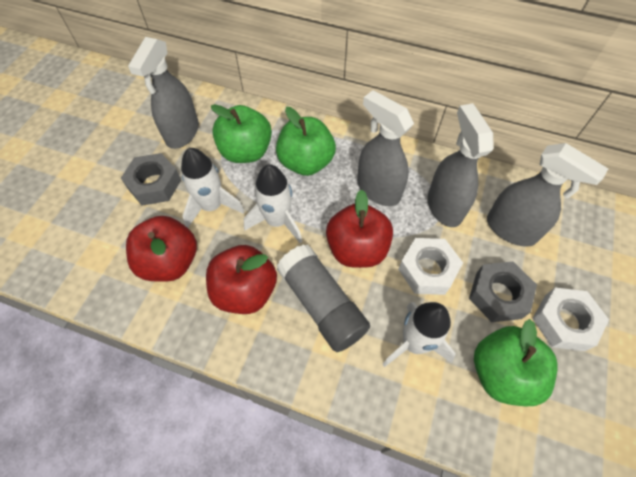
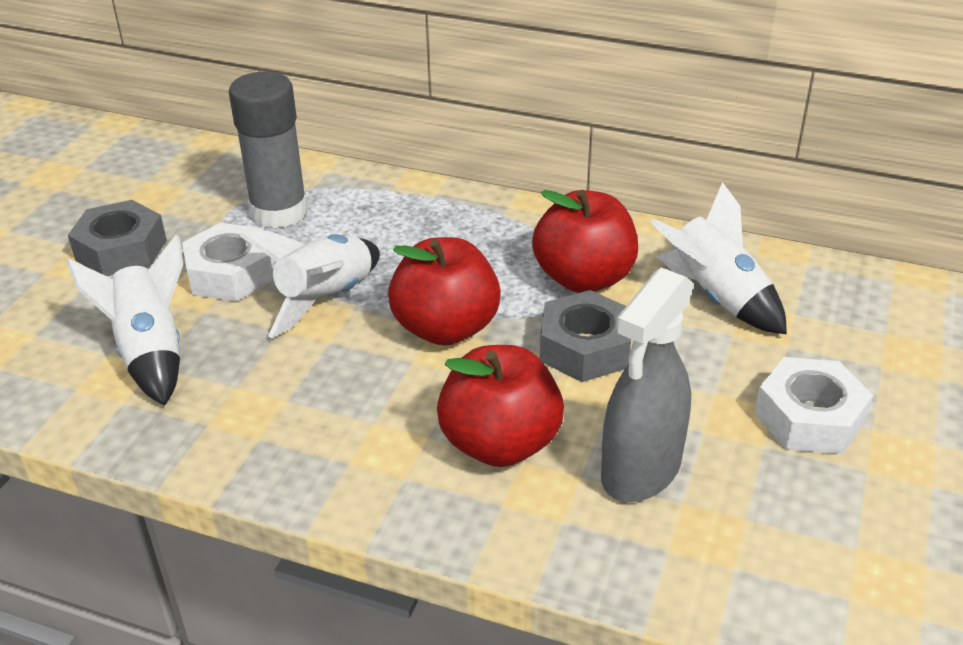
green apple: 3 -> 0
grey spray bottle: 4 -> 1

